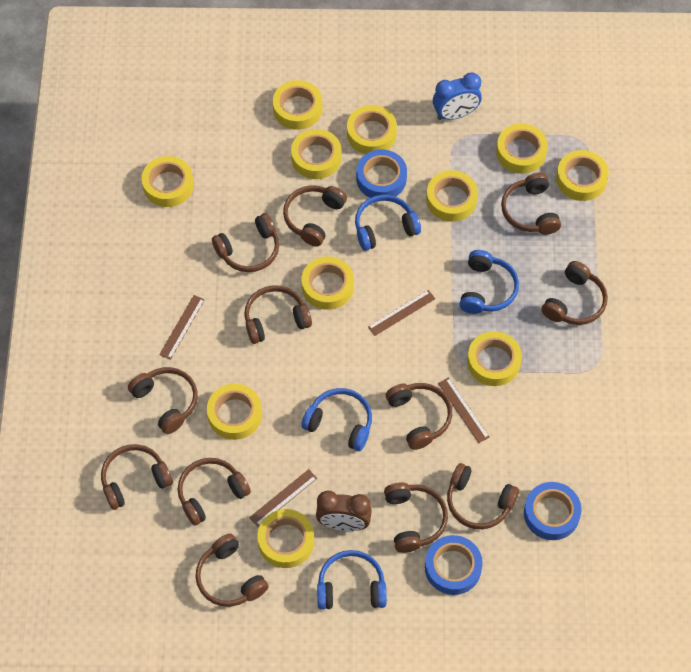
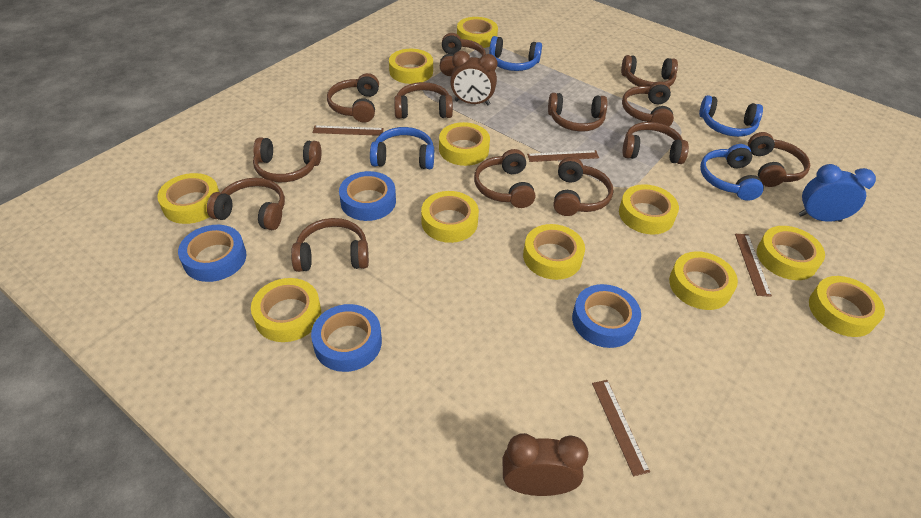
blue tape: 3 -> 4
brown clock: 1 -> 2
brown headphones: 12 -> 13

